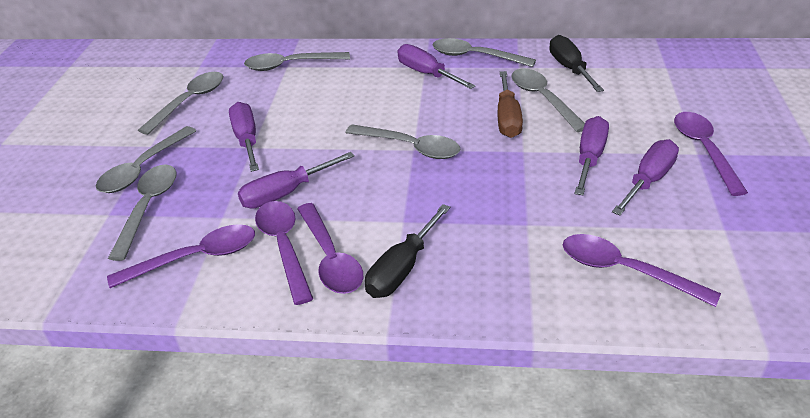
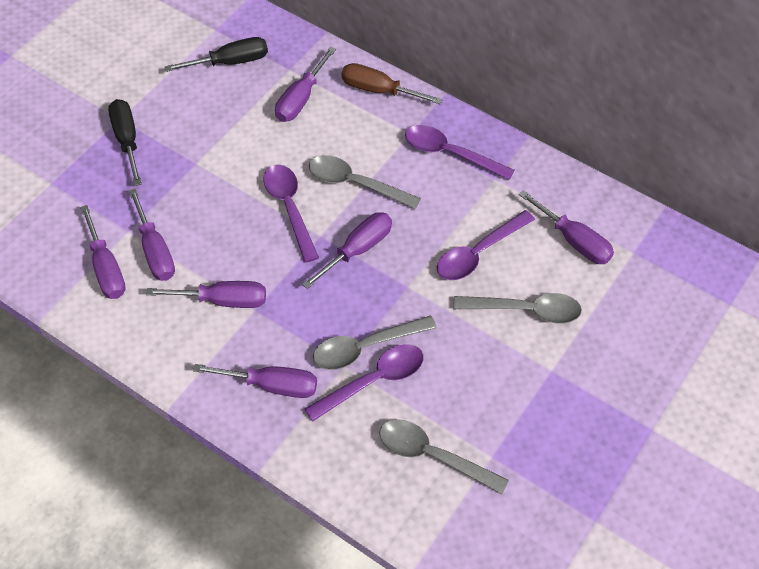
grey spoon: 7 -> 4
purple screwdriver: 5 -> 7
purple spoon: 5 -> 4

